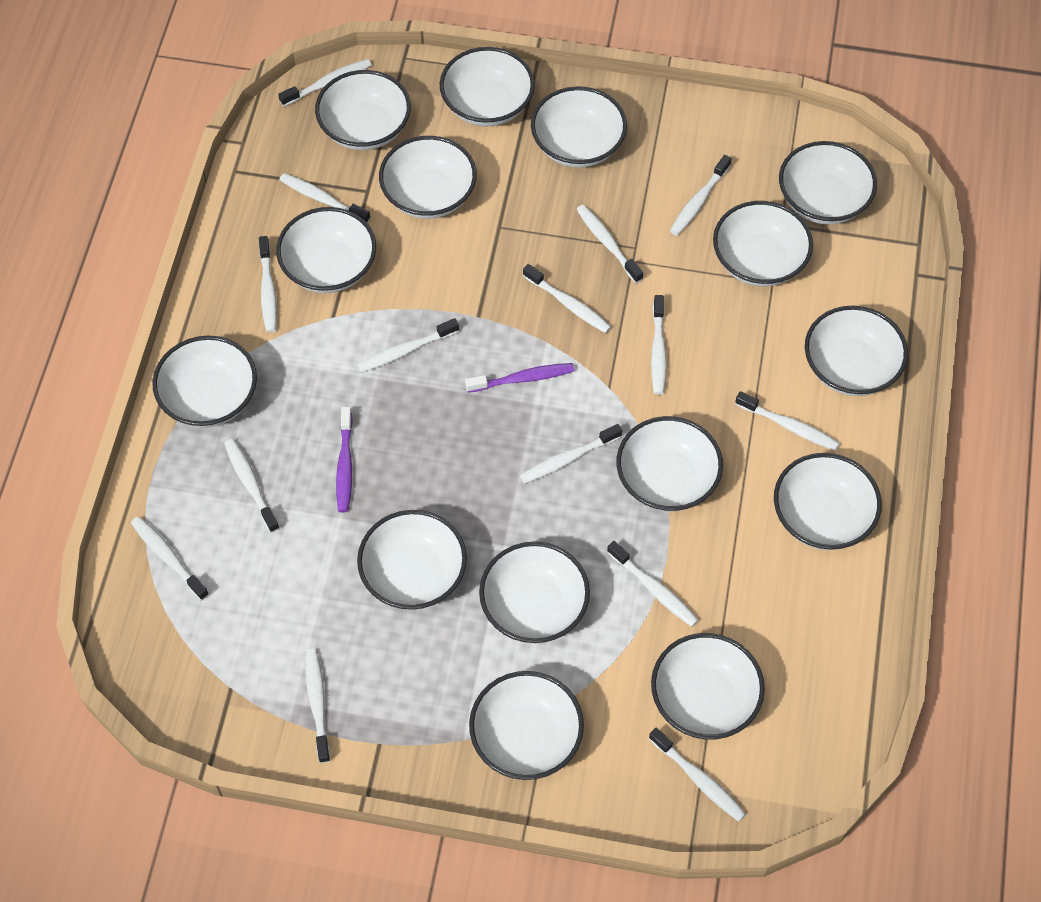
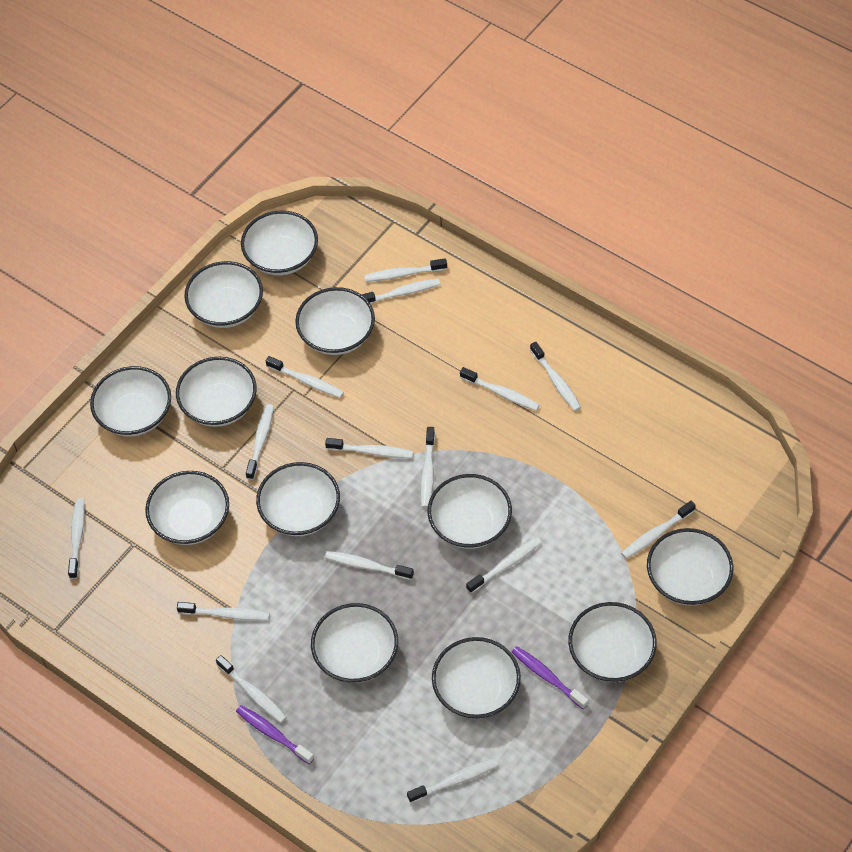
white bowl: 15 -> 12

